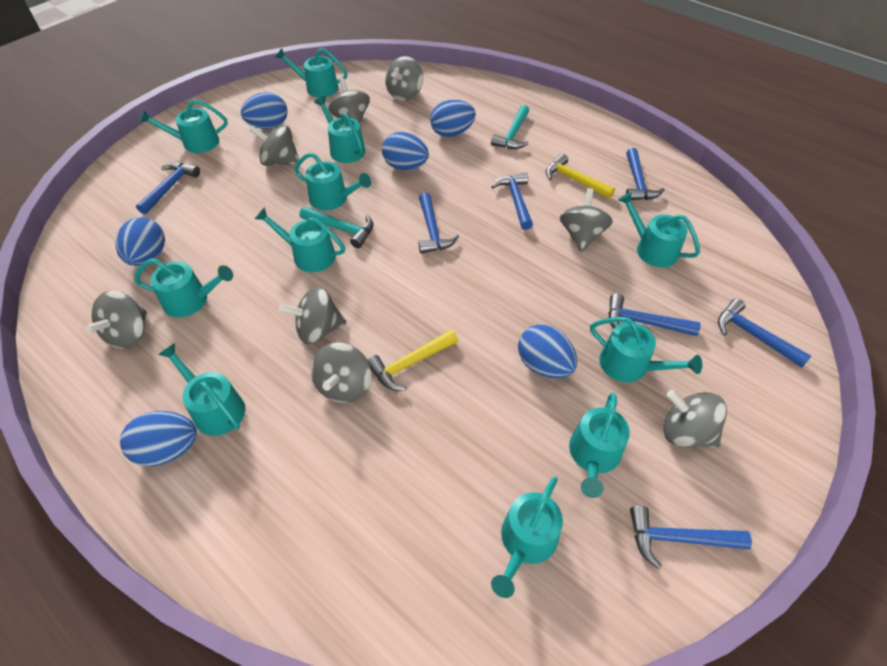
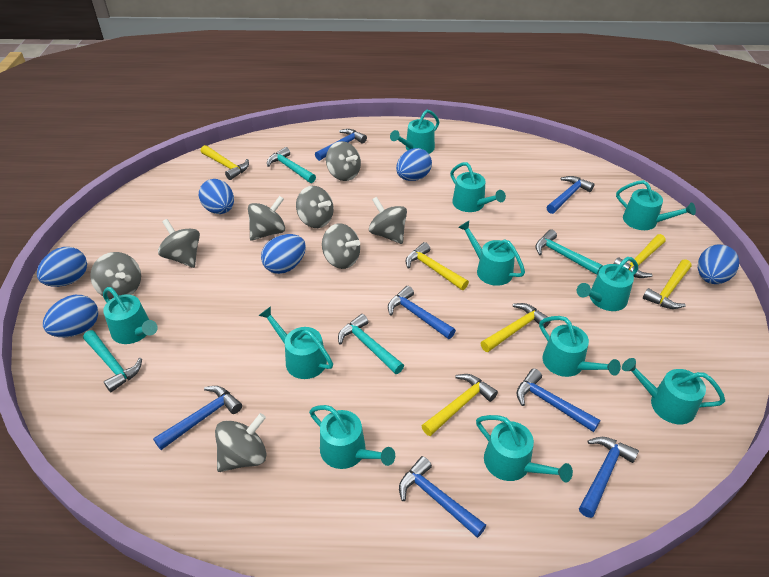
turquoise hammer: 2 -> 4
yellow hammer: 2 -> 6

